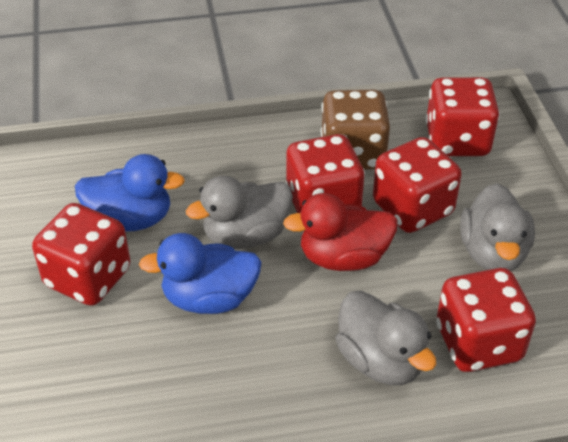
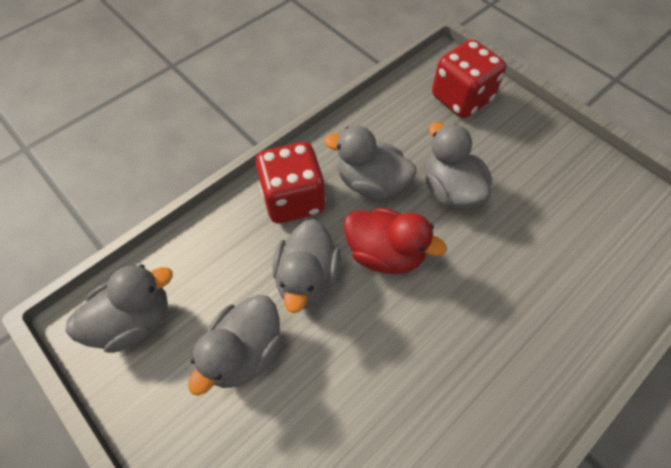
blue duck: 2 -> 0
brown dice: 1 -> 0
grey duck: 3 -> 5
red dice: 5 -> 2

